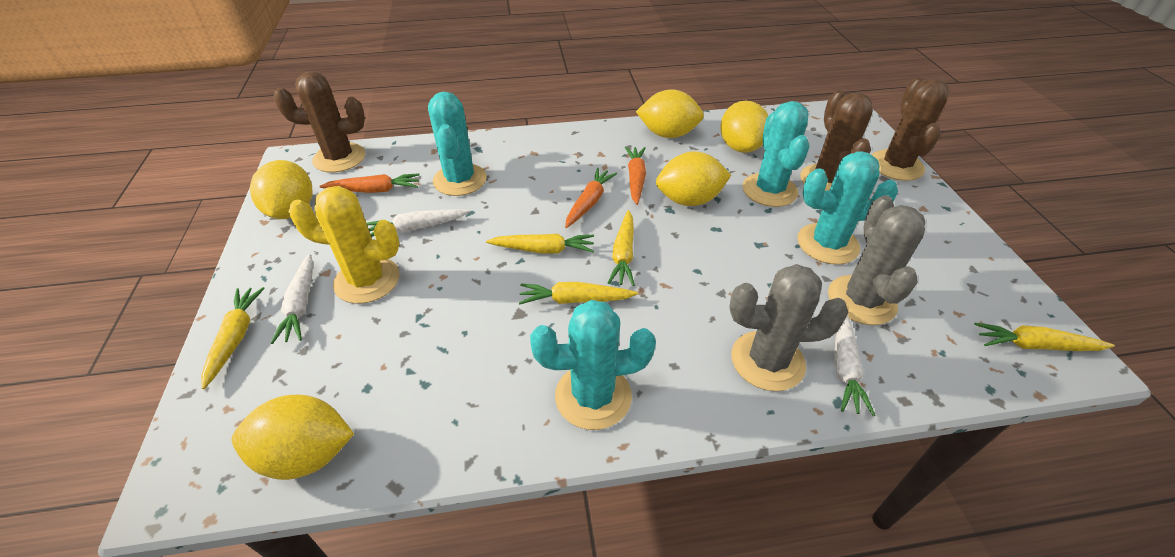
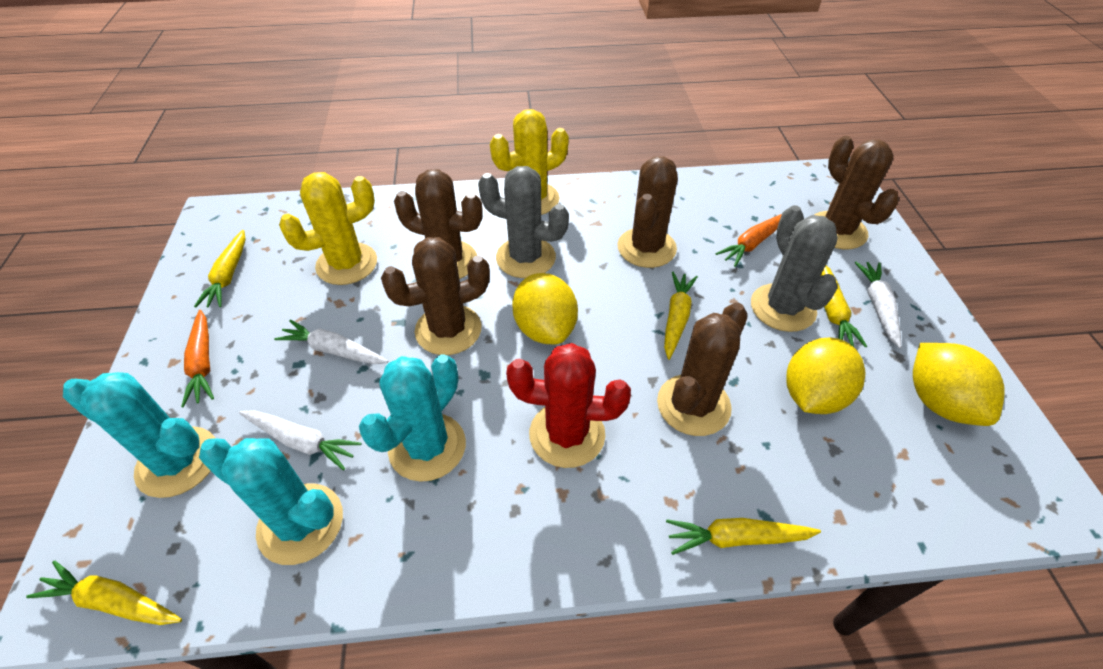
brown cactus: 3 -> 5
orange carrot: 3 -> 2
red cactus: 0 -> 1
turquoise cactus: 4 -> 3
yellow cactus: 1 -> 2
yellow lemon: 5 -> 3

